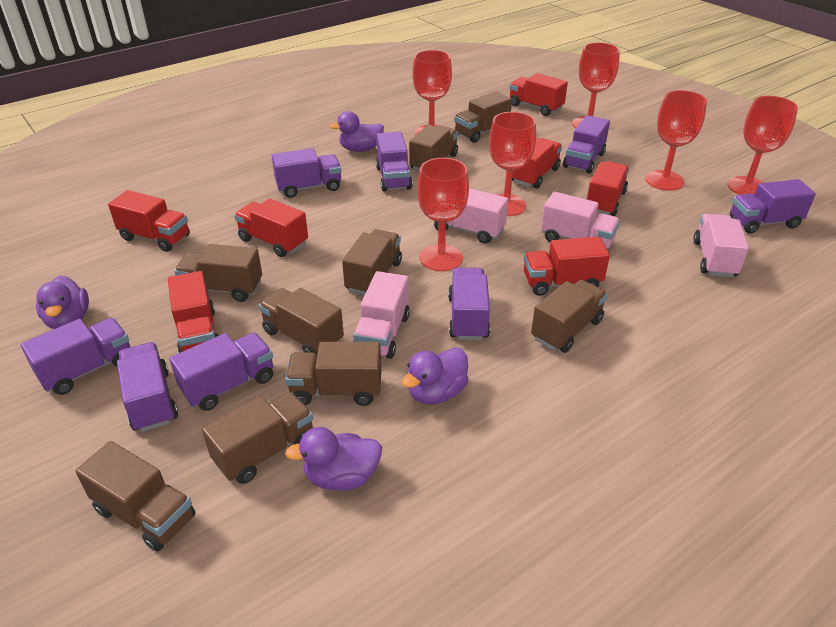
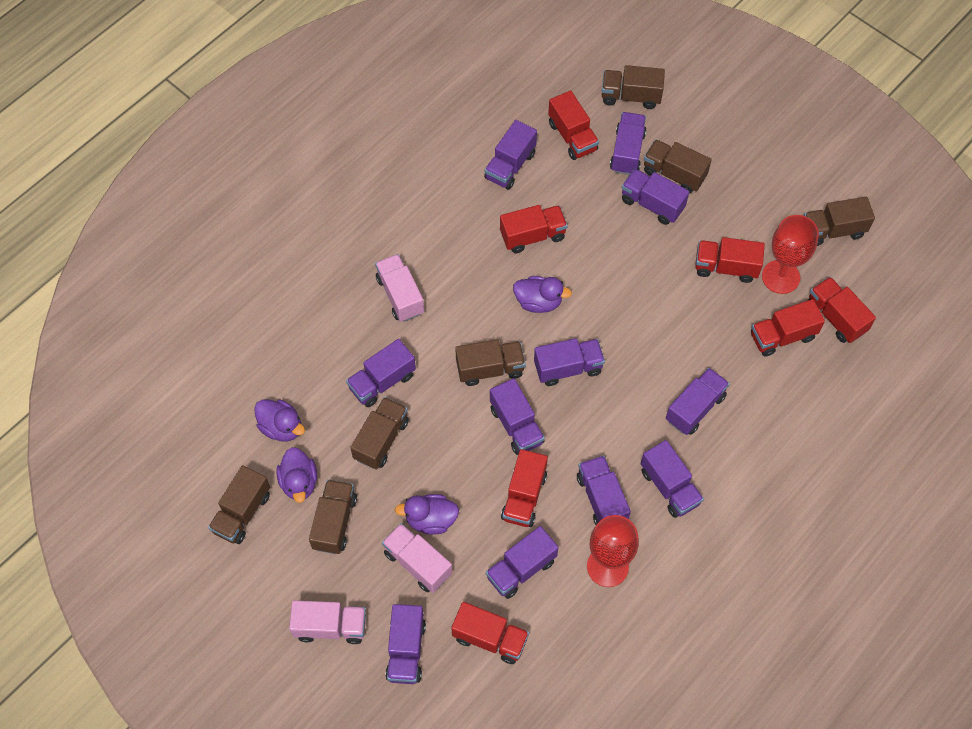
brown truck: 9 -> 7
pink truck: 4 -> 3
purple truck: 8 -> 11
red goblet: 6 -> 2

